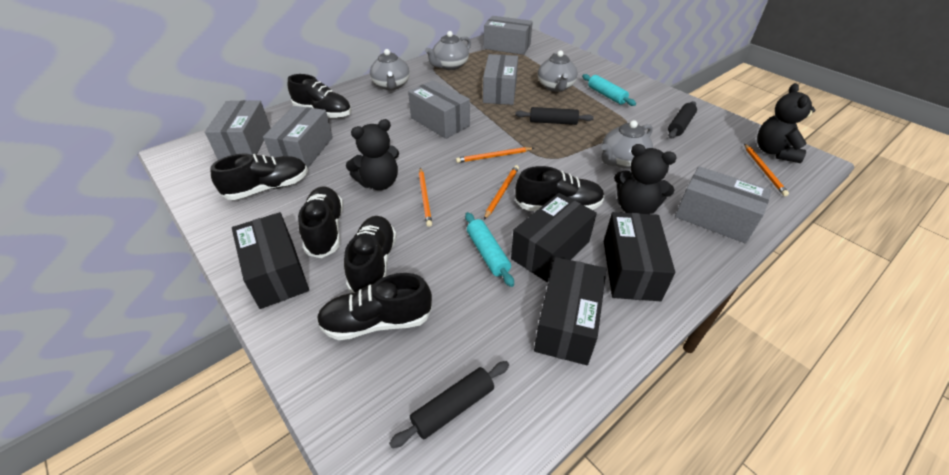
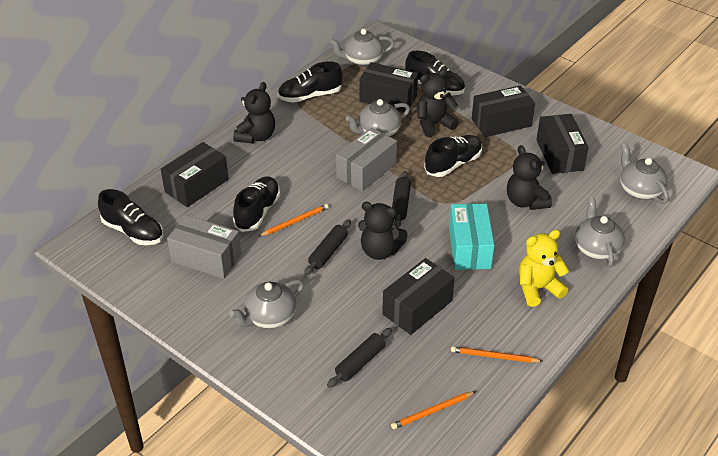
black box: 4 -> 5
black shoe: 6 -> 5
black teddy bear: 3 -> 4
grey box: 6 -> 2
grey teapot: 4 -> 5
orange pencil: 4 -> 3
turquoise box: 0 -> 1
turquoise rolling pin: 2 -> 0
yellow teddy bear: 0 -> 1

